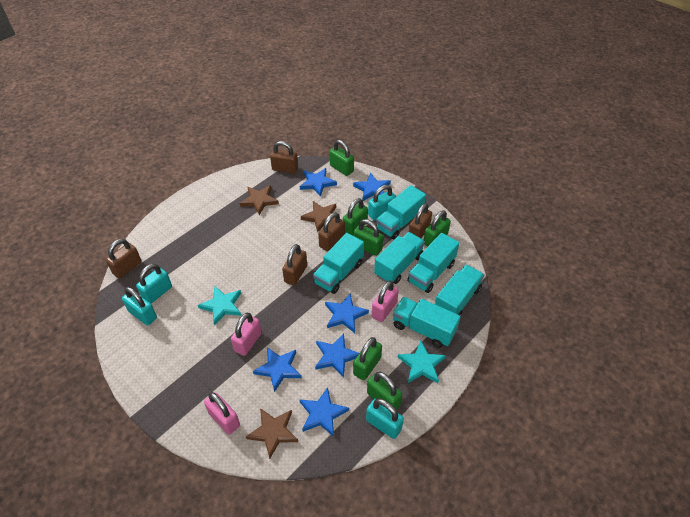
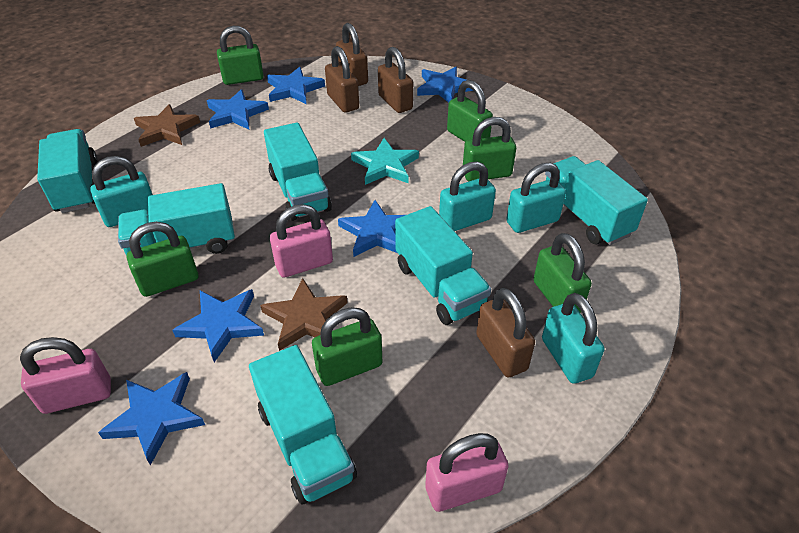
brown padlock: 5 -> 4
brown star: 3 -> 2
turquoise star: 2 -> 1

